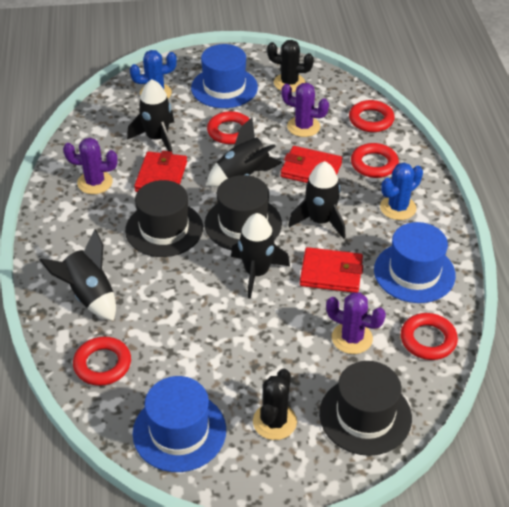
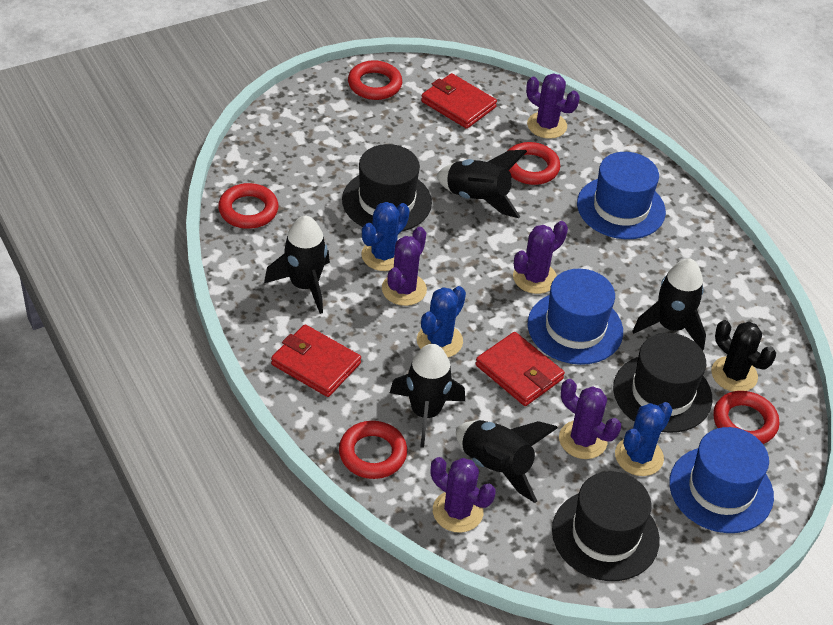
black cactus: 2 -> 1
blue cactus: 2 -> 3
purple cactus: 3 -> 5

